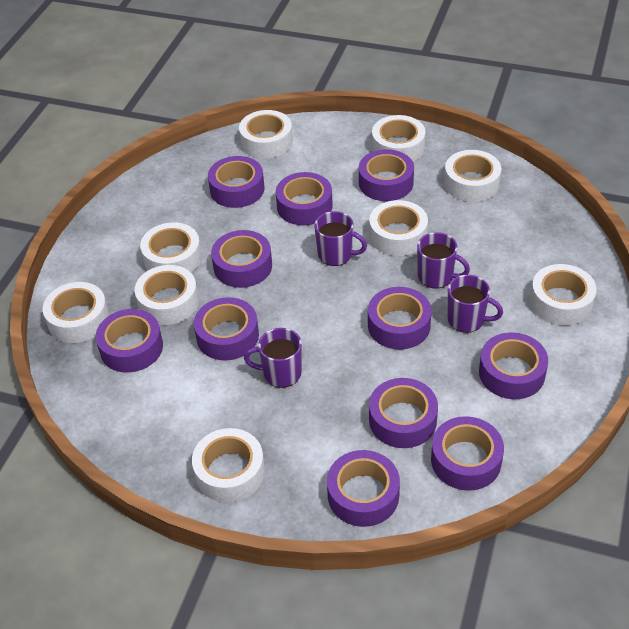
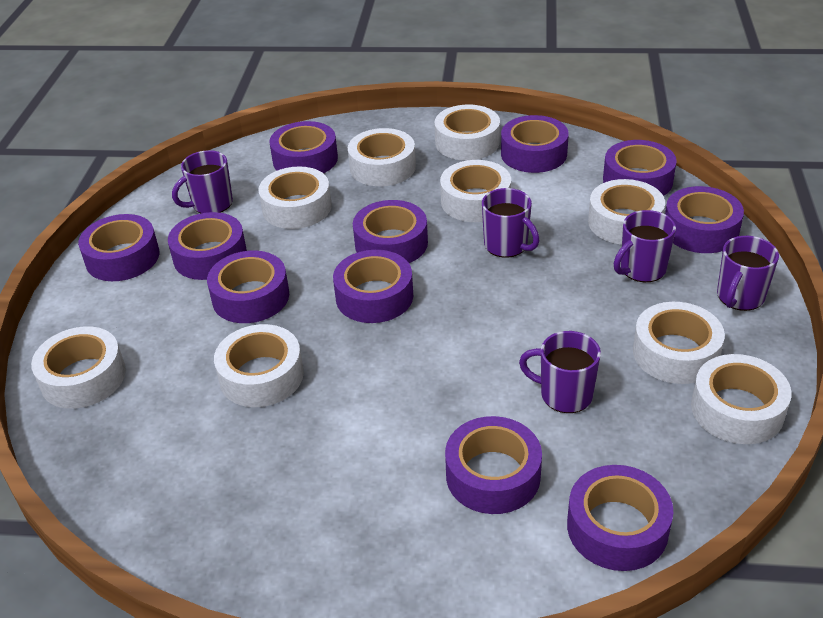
purple mug: 4 -> 5

